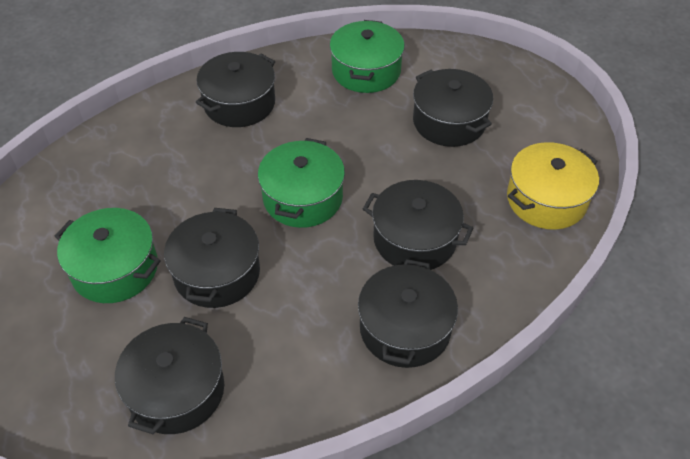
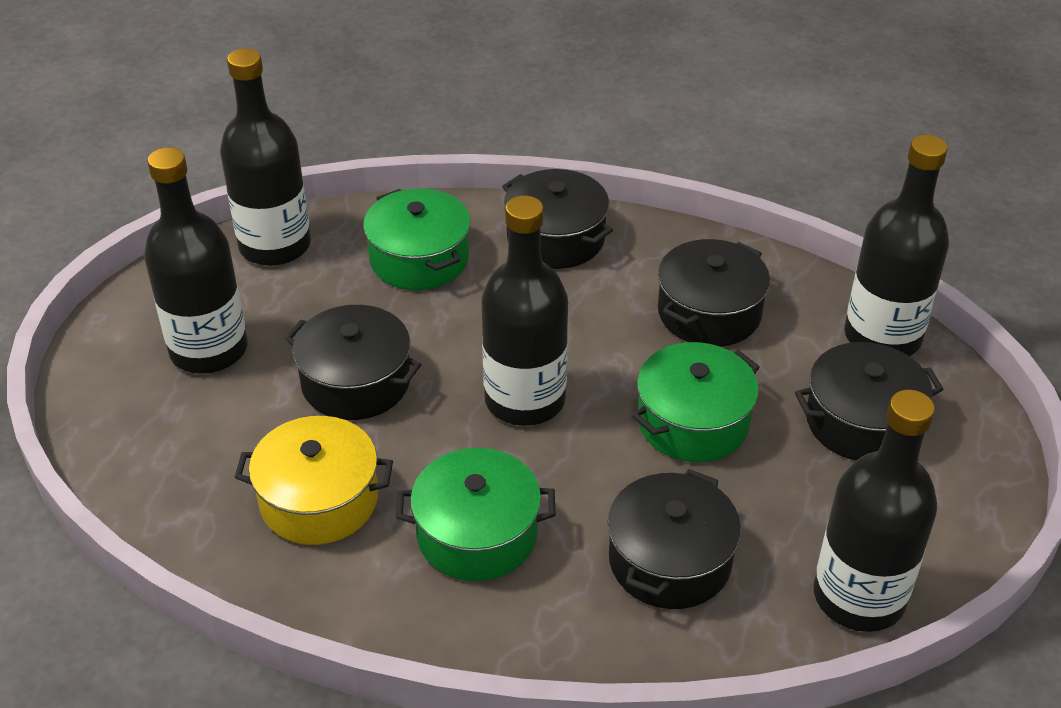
black bottle: 0 -> 5
black pot: 6 -> 5

